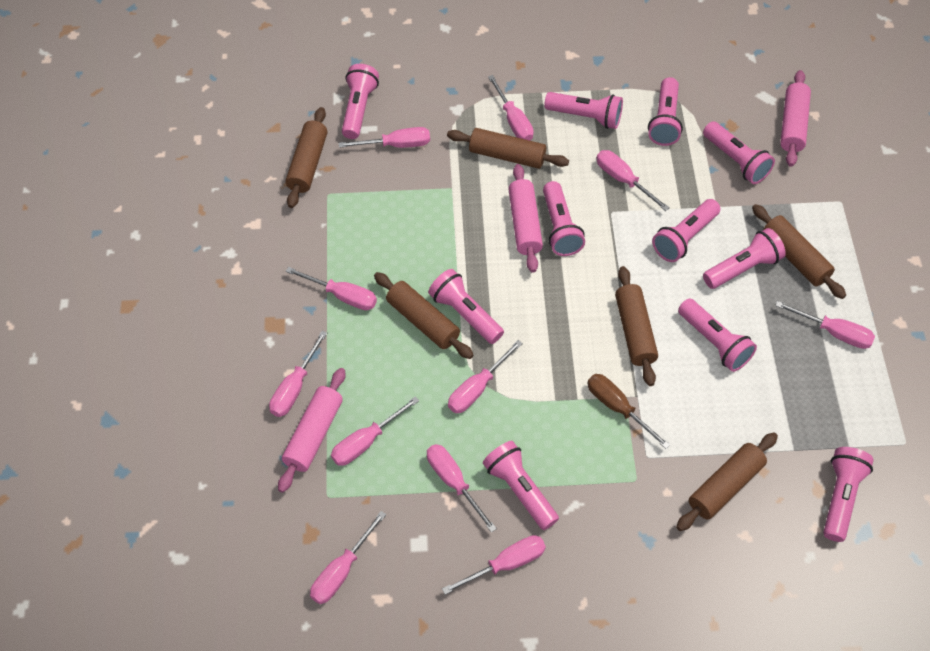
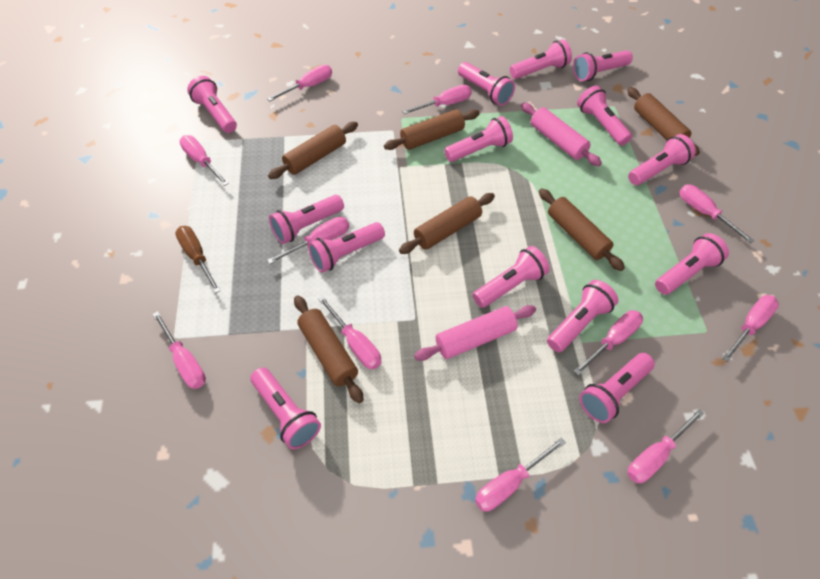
pink flashlight: 11 -> 14
pink rolling pin: 3 -> 2

